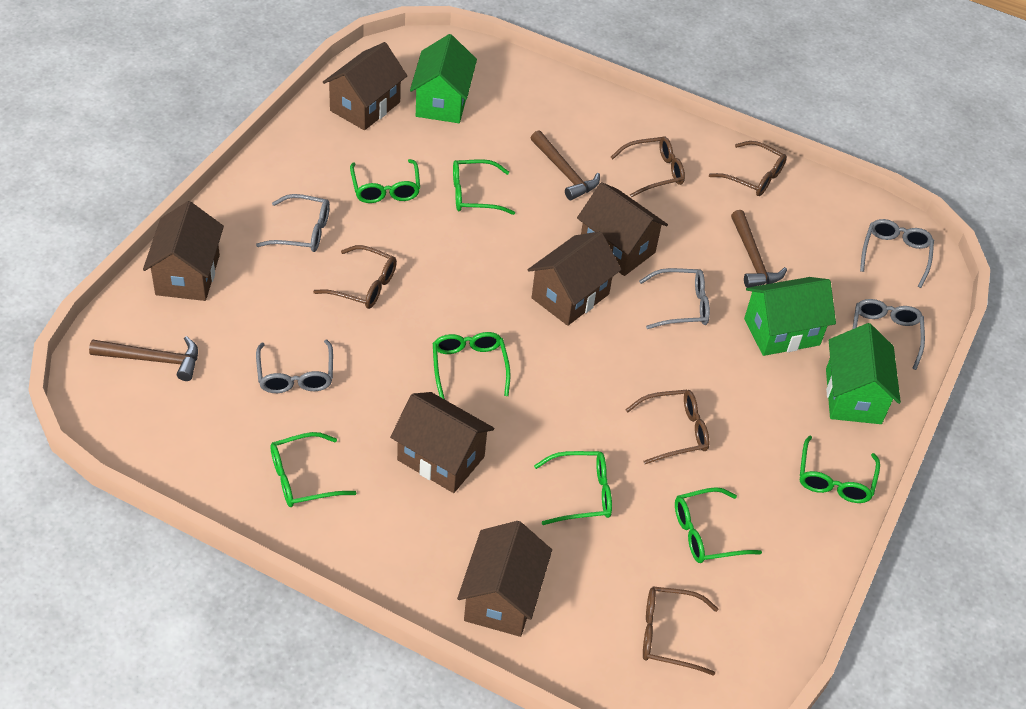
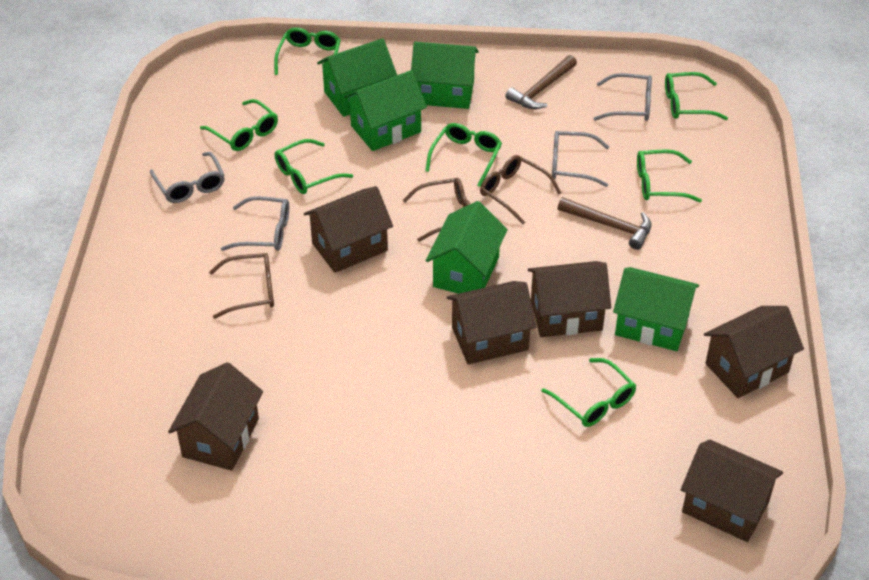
brown glasses: 5 -> 3
brown hammer: 3 -> 2
green house: 3 -> 5
grey glasses: 5 -> 4

